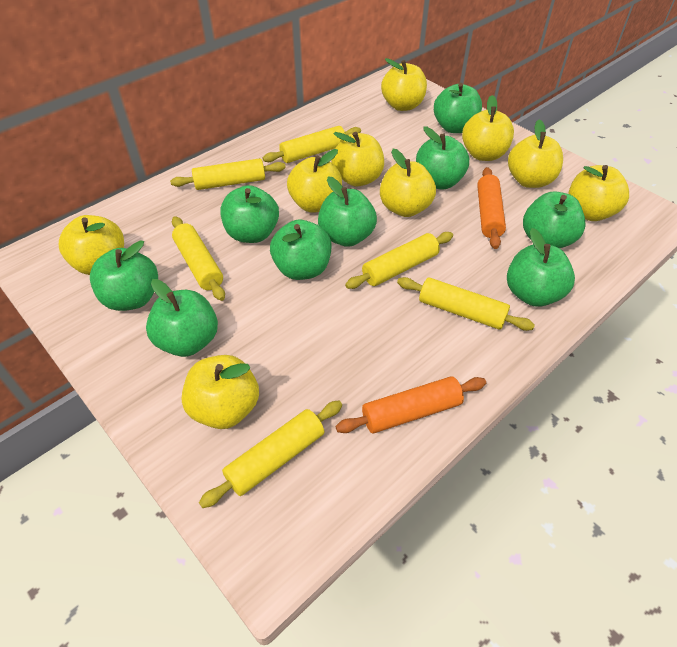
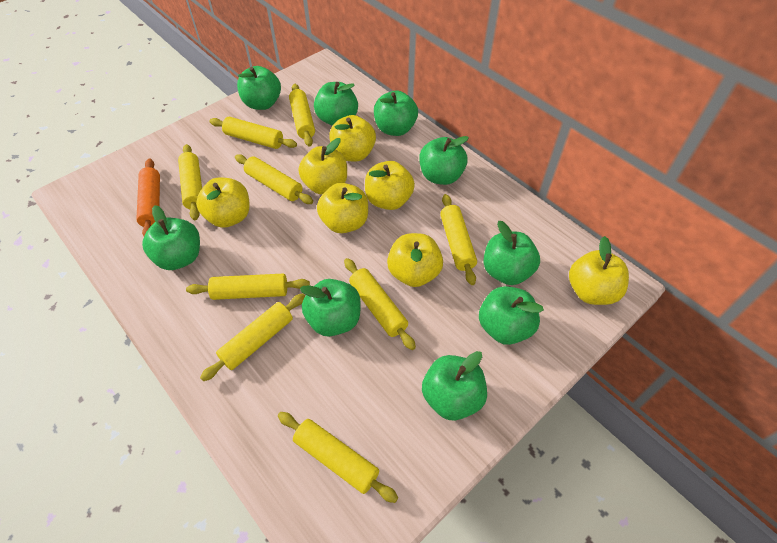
orange rolling pin: 2 -> 1
yellow apple: 9 -> 7
yellow rolling pin: 6 -> 9

